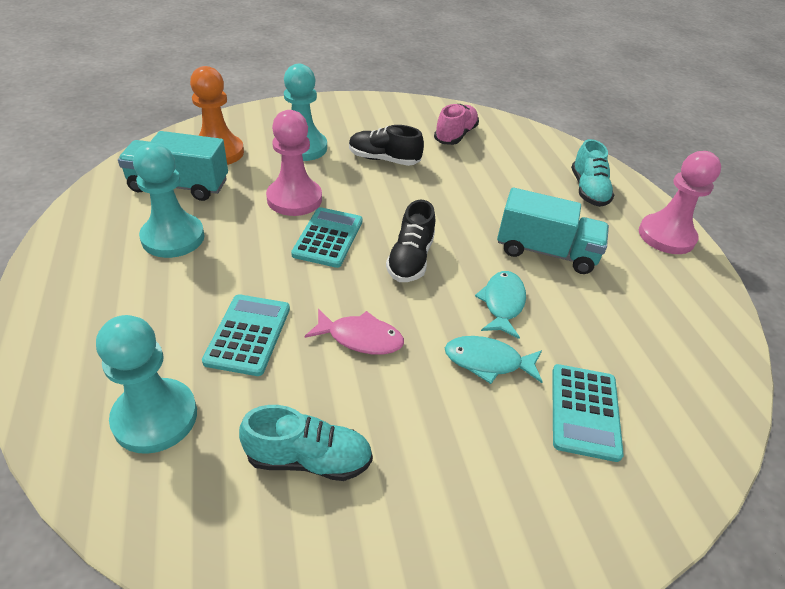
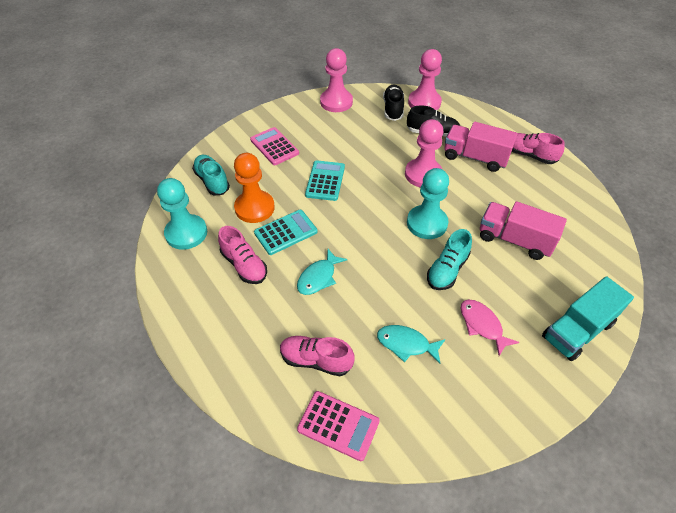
pink calculator: 0 -> 2
pink pawn: 2 -> 3
pink shoe: 1 -> 3
pink truck: 0 -> 2
turquoise calculator: 3 -> 2
turquoise pawn: 3 -> 2
turquoise truck: 2 -> 1

